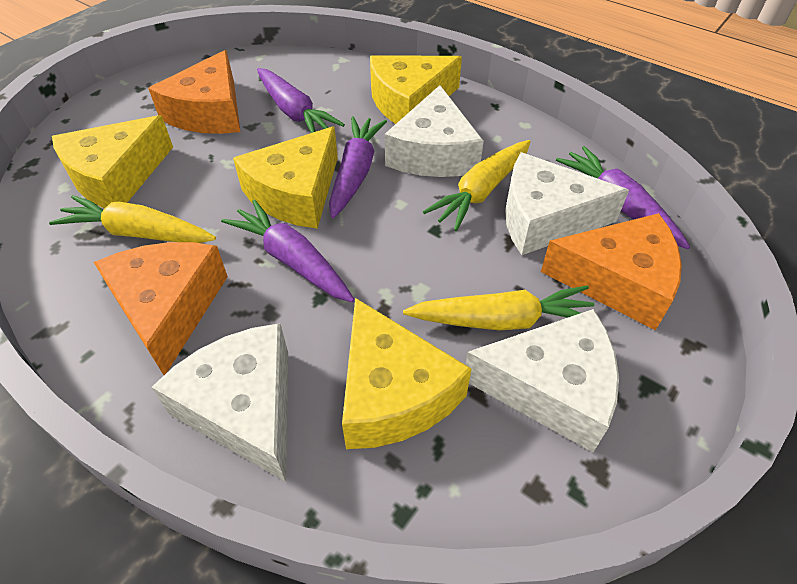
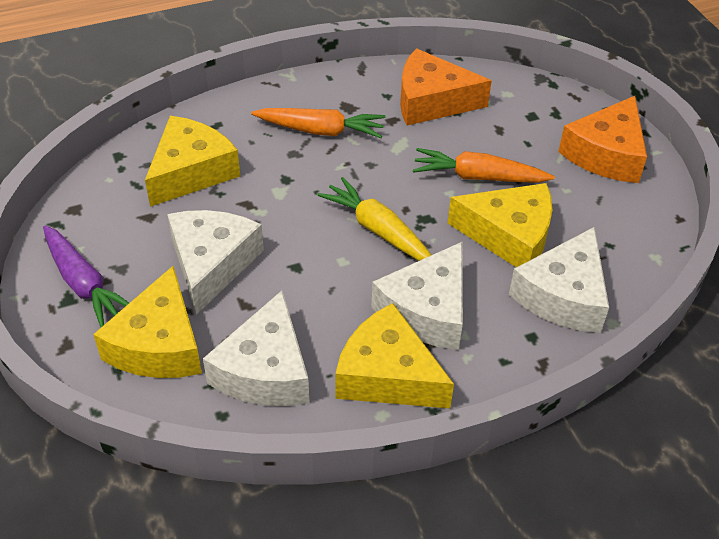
orange carrot: 0 -> 2
orange cheese: 3 -> 2
purple carrot: 4 -> 1
yellow carrot: 3 -> 1

